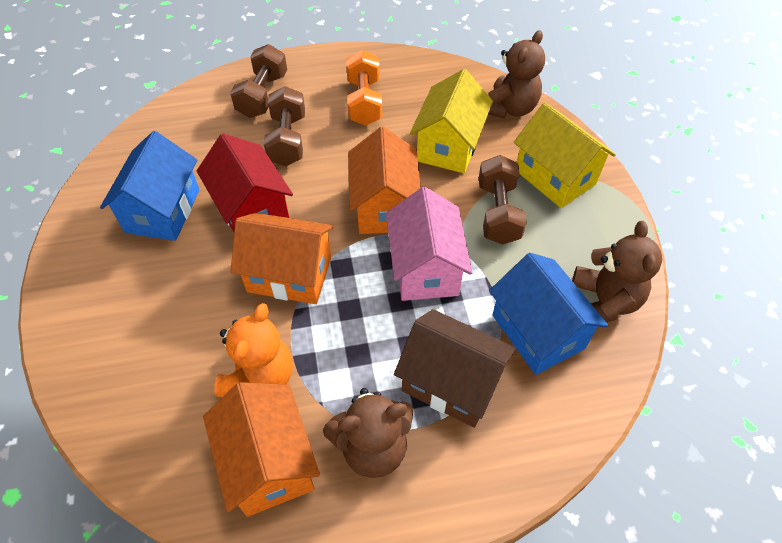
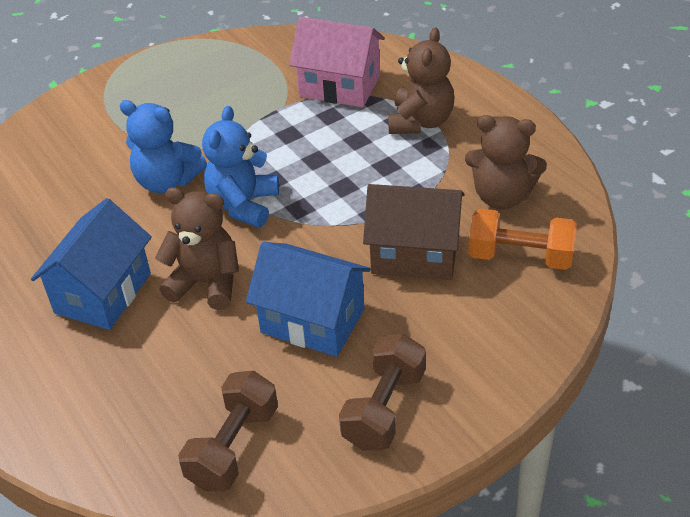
blue teddy bear: 0 -> 2
brown dumbbell: 3 -> 2
orange house: 3 -> 0
orange teddy bear: 1 -> 0
red house: 1 -> 0
yellow house: 2 -> 0

